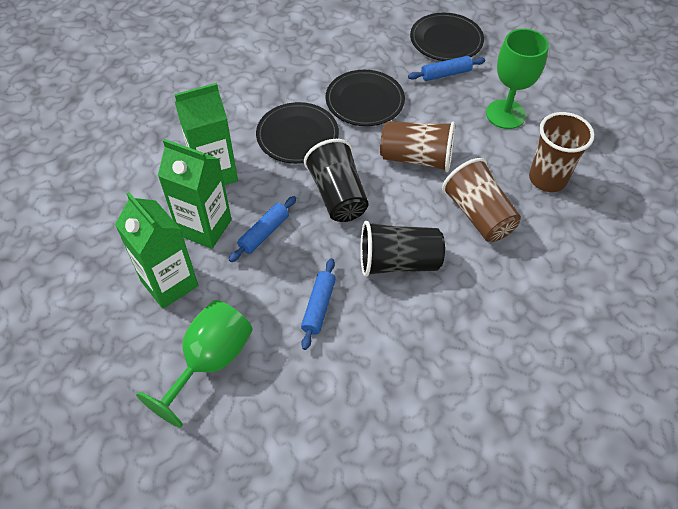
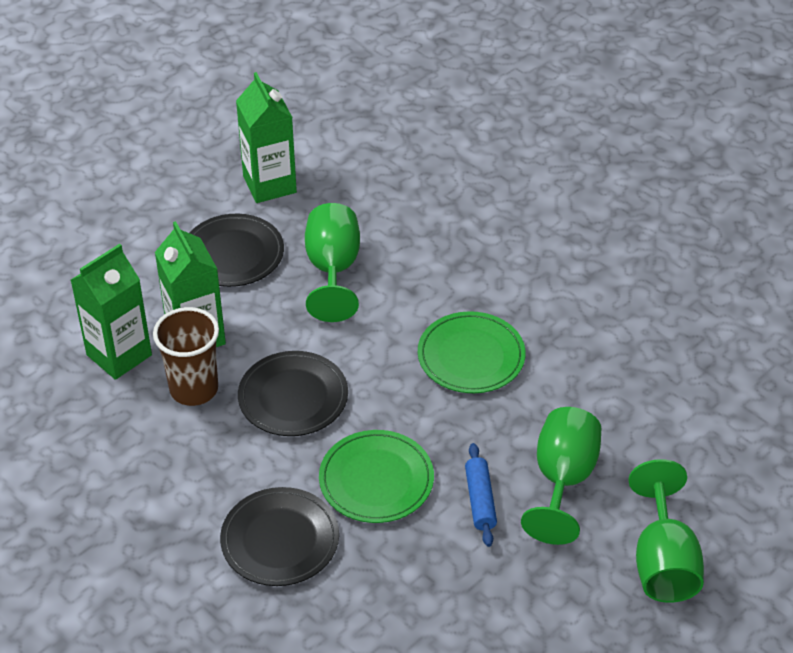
black cup: 2 -> 0
blue rolling pin: 3 -> 1
brown cup: 3 -> 1
green goblet: 2 -> 3
green plate: 0 -> 2

